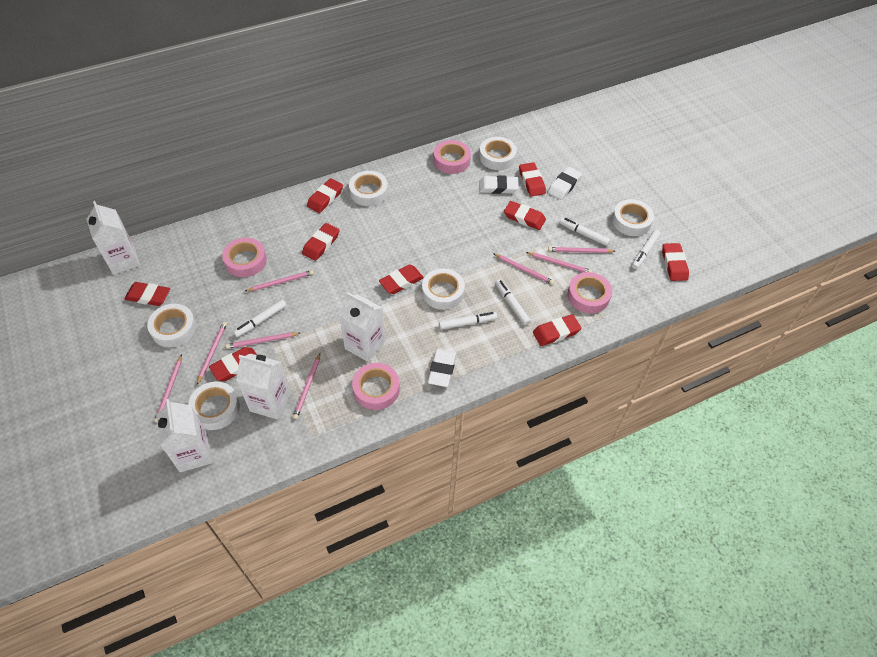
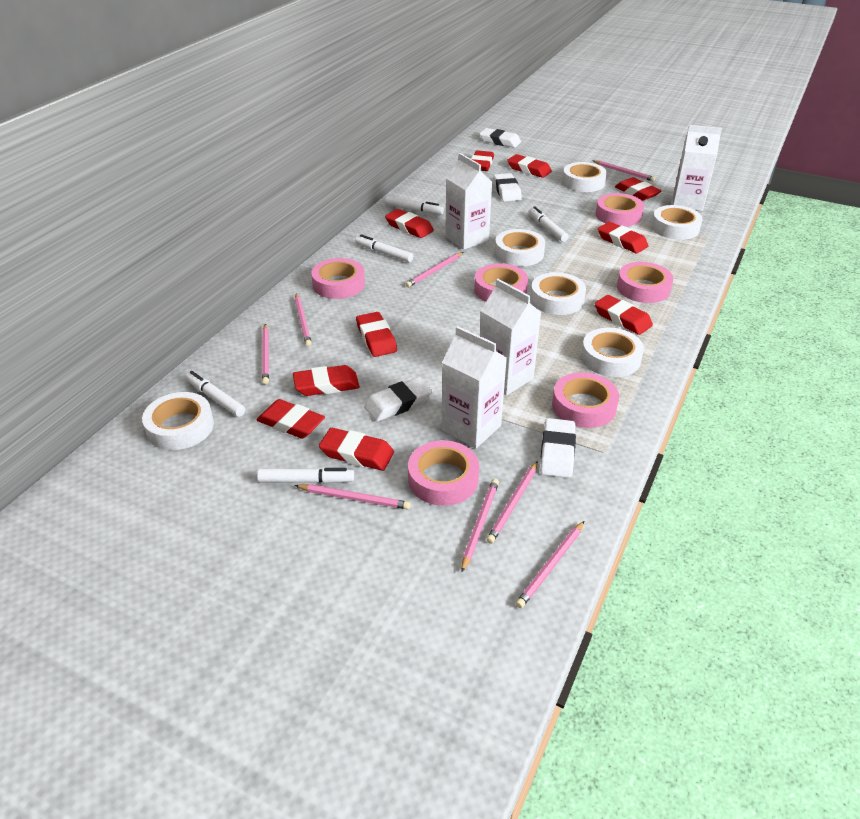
pink tape: 4 -> 6
red eraser: 9 -> 10
white eraser: 3 -> 4

